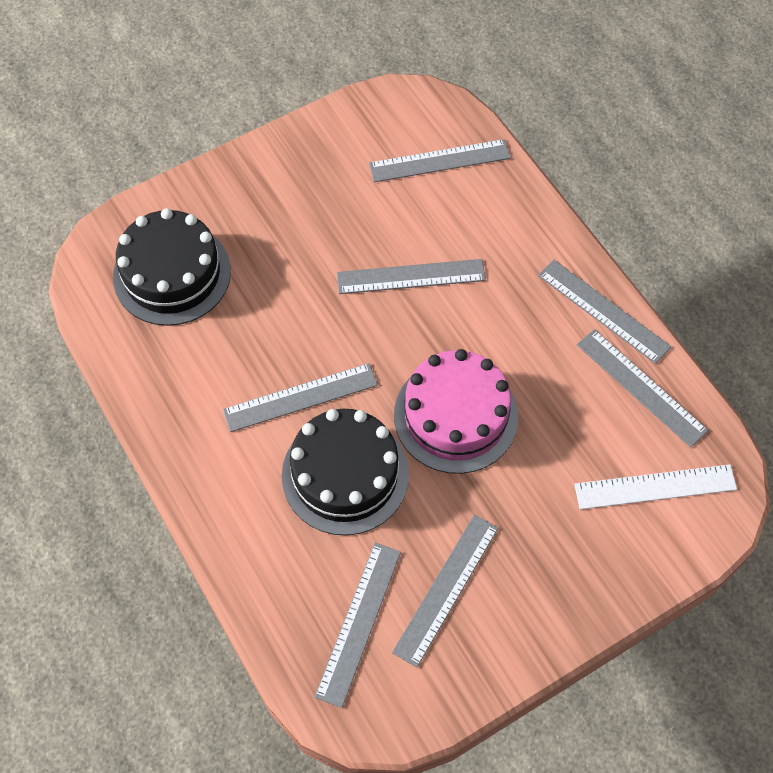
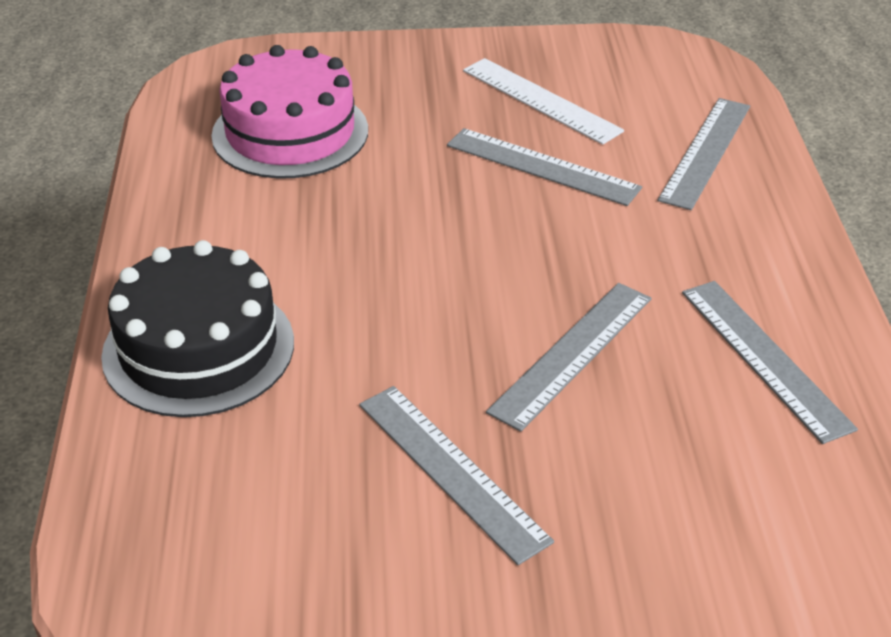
black cake: 2 -> 1
grey ruler: 7 -> 5

